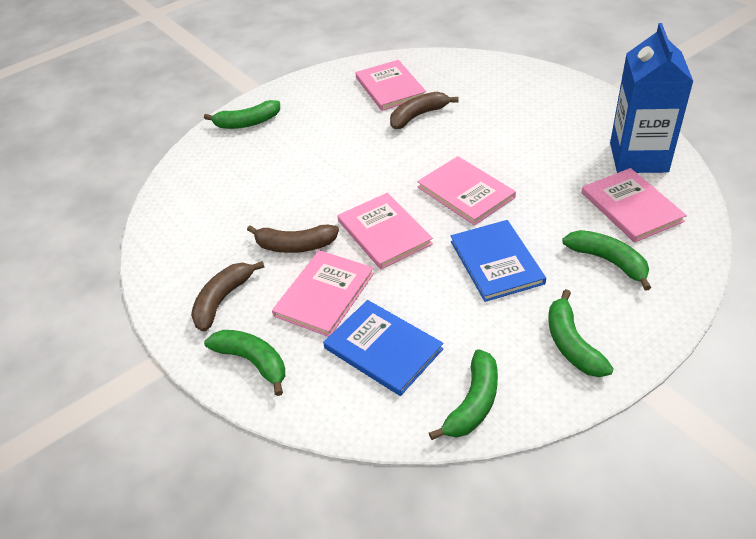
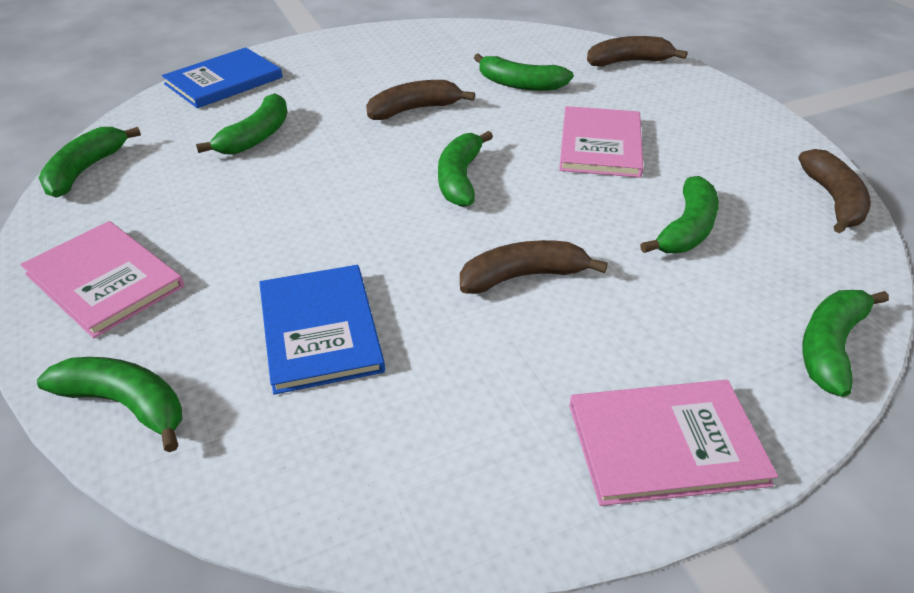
blue carton: 1 -> 0
brown banana: 3 -> 4
green banana: 5 -> 7
pink book: 5 -> 3

